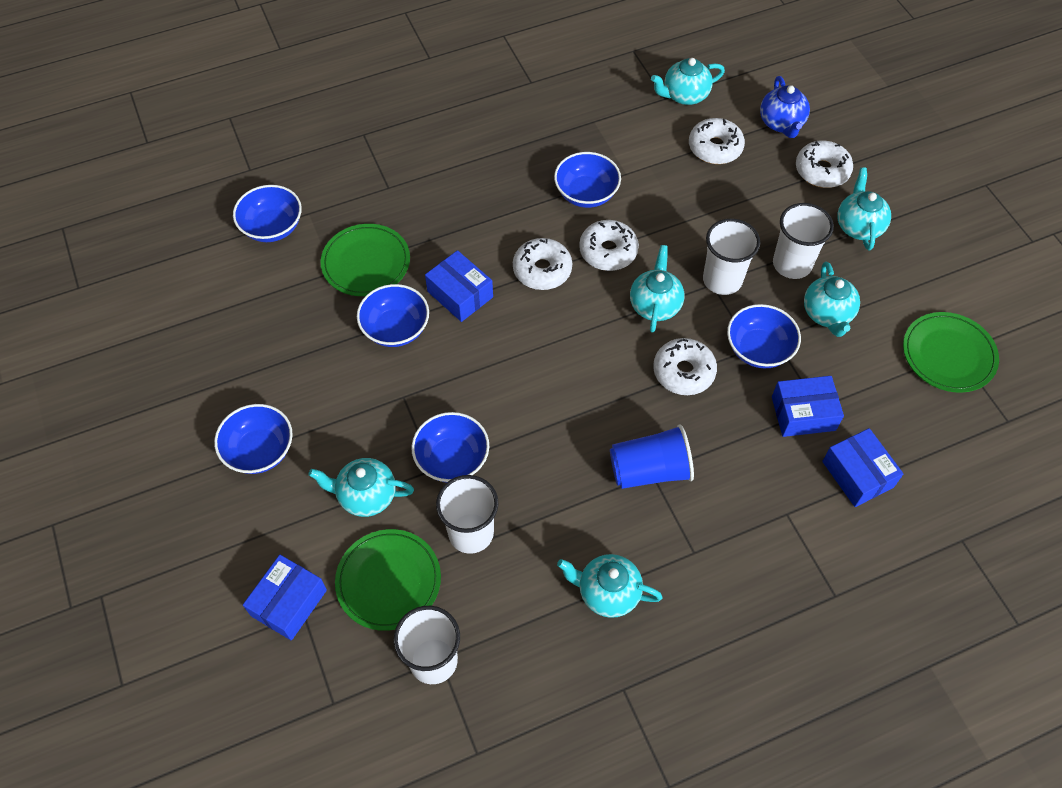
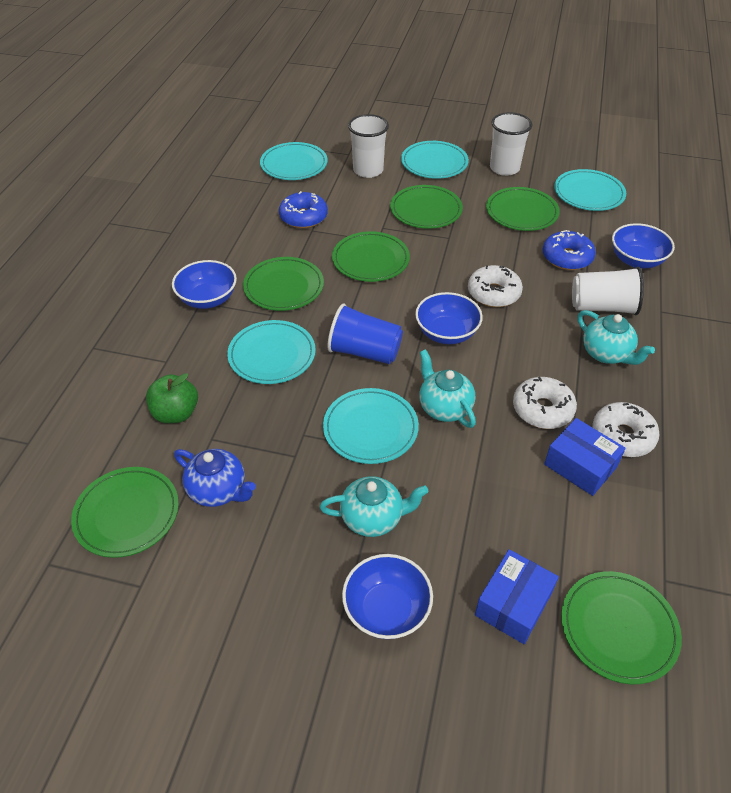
blue bowl: 6 -> 4
blue box: 4 -> 2
blue donut: 0 -> 2
green apple: 0 -> 1
green plate: 3 -> 6
turquoise plate: 0 -> 5
turquoise teapot: 6 -> 3
white cup: 4 -> 3
white donut: 5 -> 3

